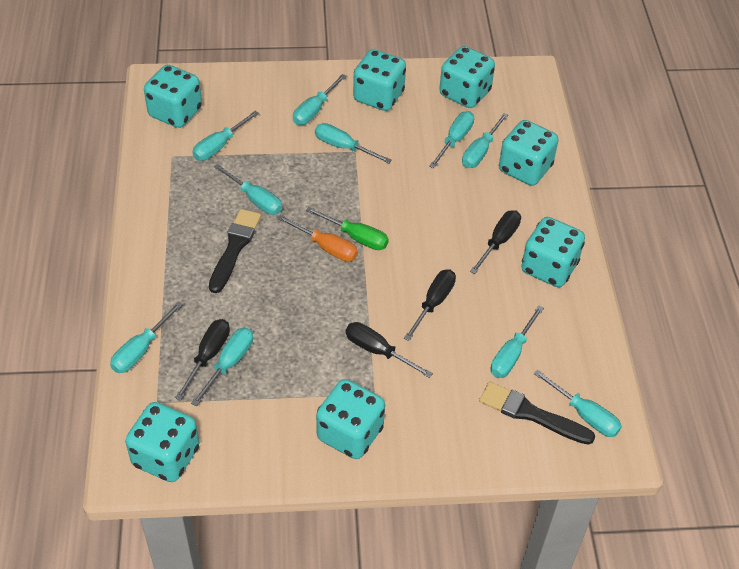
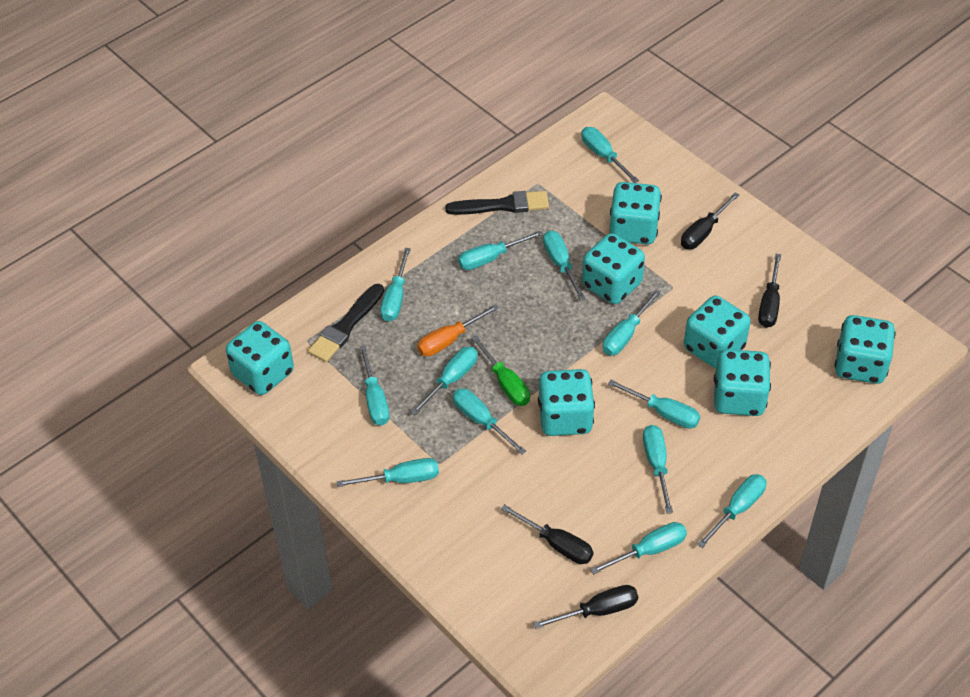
turquoise screwdriver: 10 -> 13

